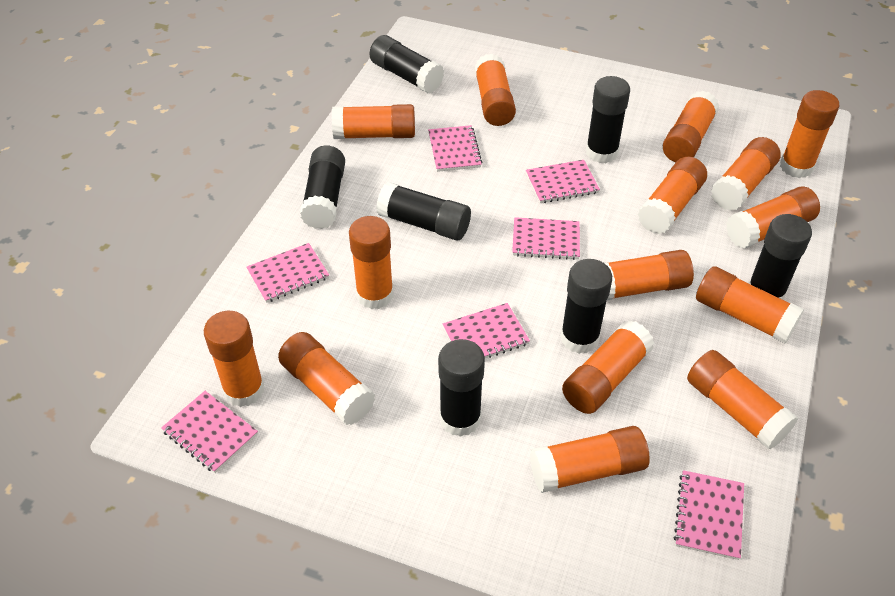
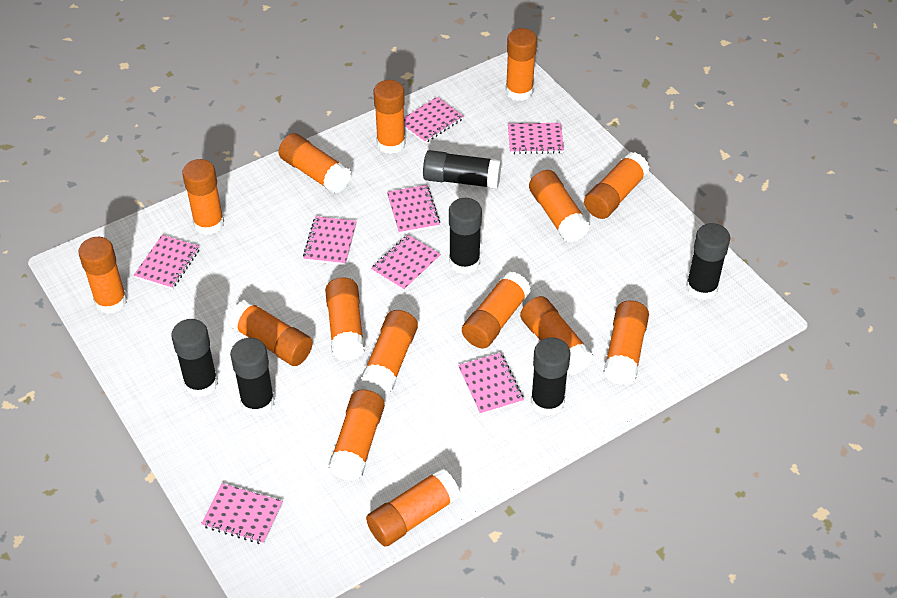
black glue stick: 7 -> 6
pink notebook: 7 -> 8

